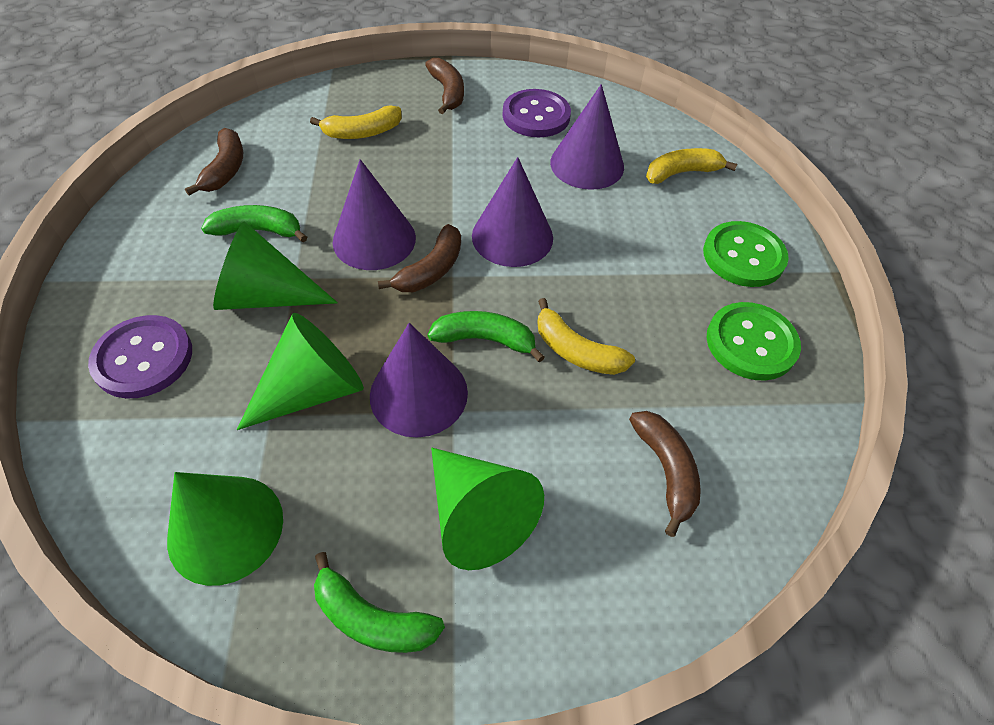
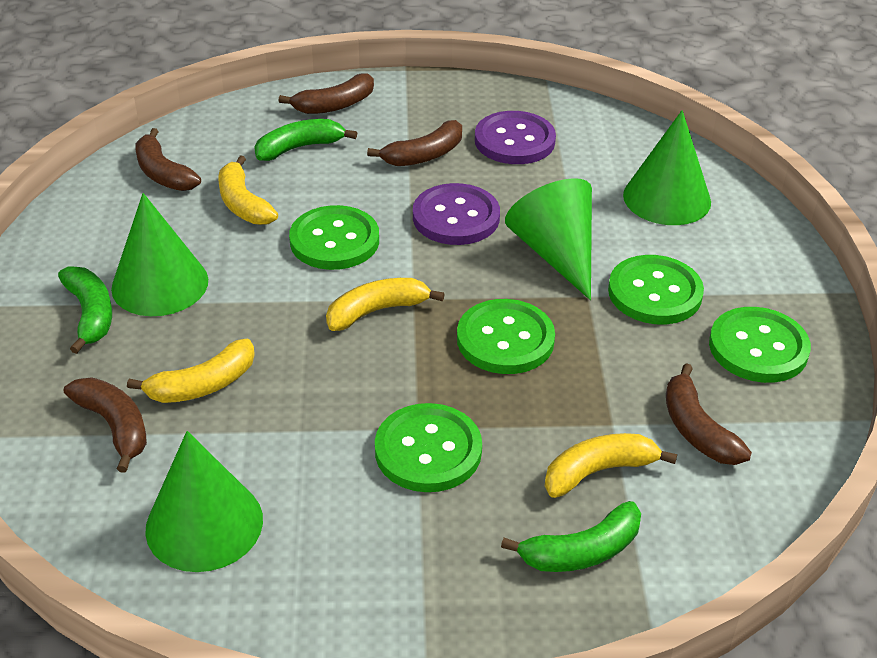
brown banana: 4 -> 5
green button: 2 -> 5
purple cone: 4 -> 0
yellow banana: 3 -> 4

